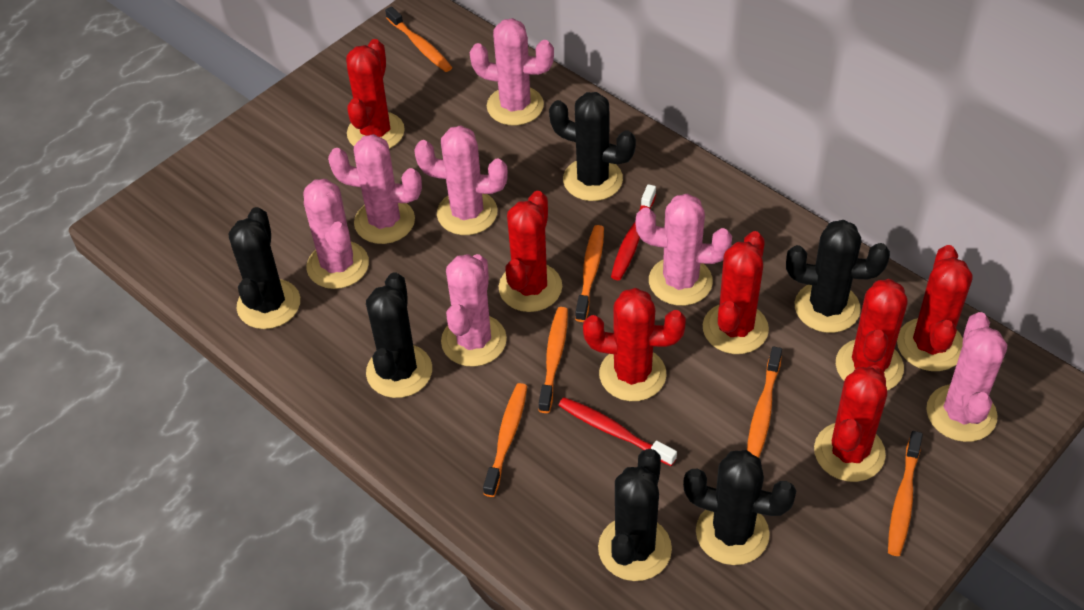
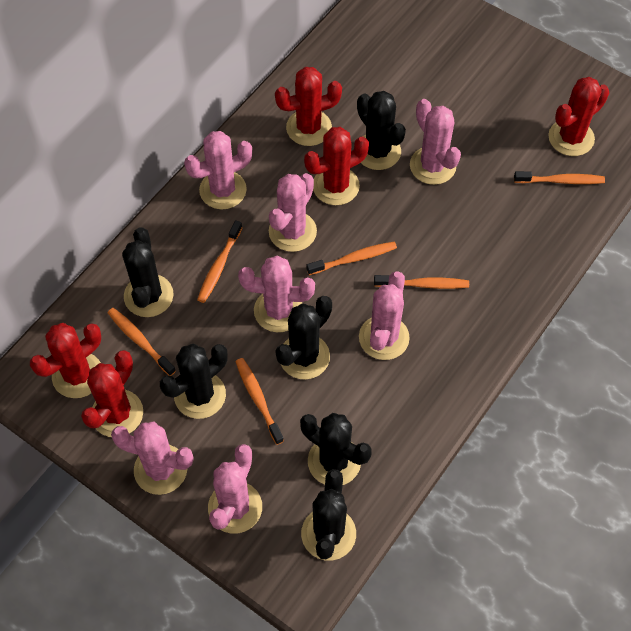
red cactus: 7 -> 5
red toothbrush: 2 -> 0

